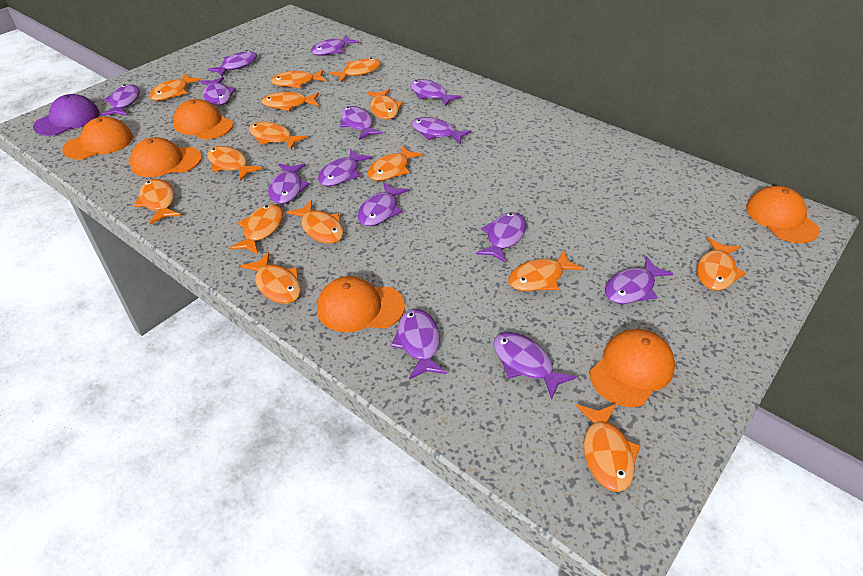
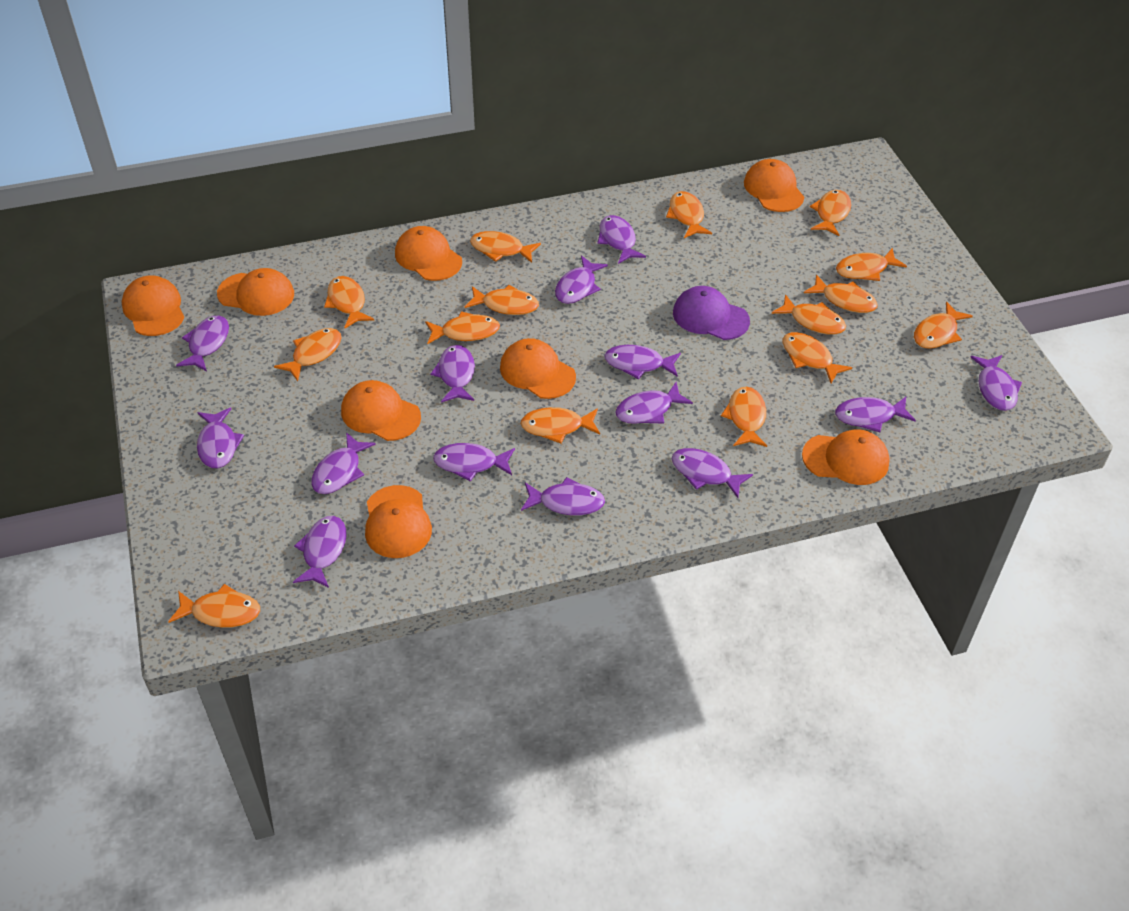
orange cap: 6 -> 8

